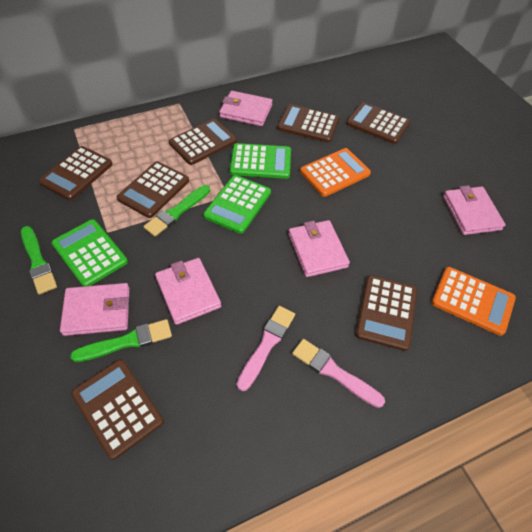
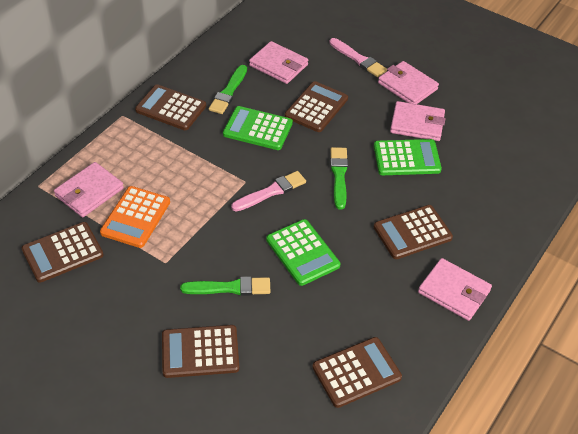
brown calculator: 7 -> 6
orange calculator: 2 -> 1

